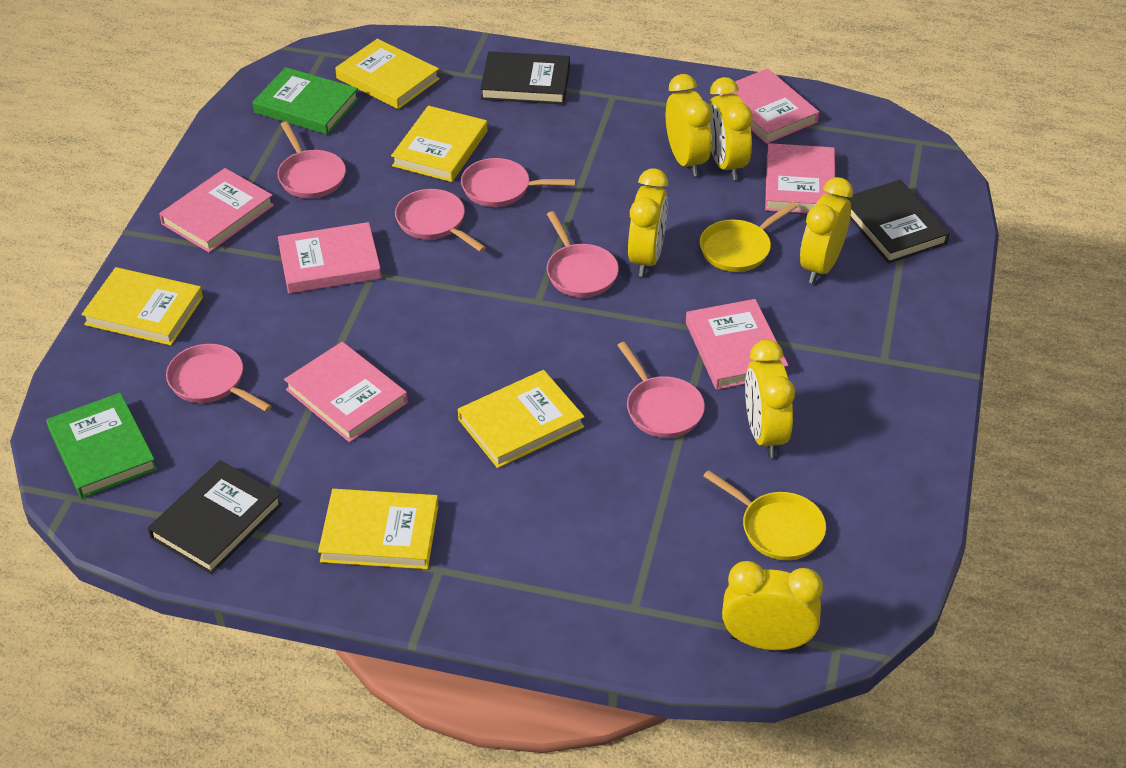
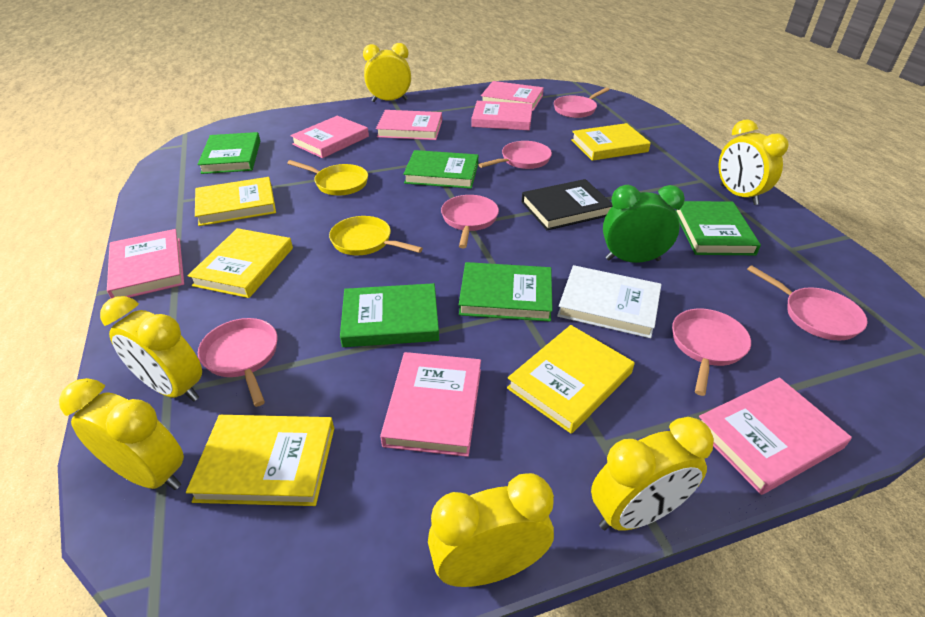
black book: 3 -> 1
green book: 2 -> 5
green clock: 0 -> 1
pink book: 6 -> 7
white book: 0 -> 1

